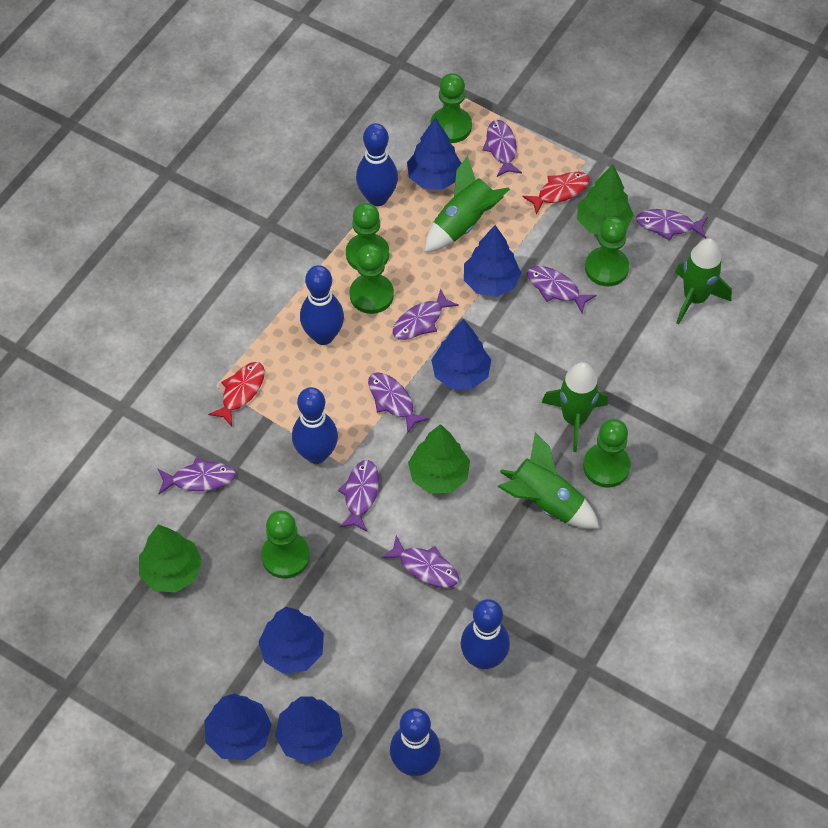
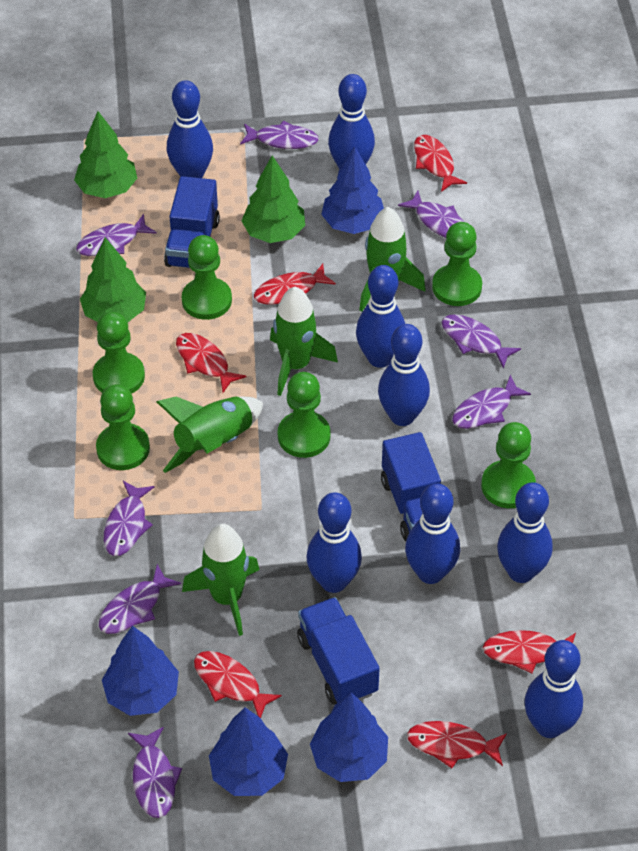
blue bowling pin: 5 -> 8
blue tree: 6 -> 4
blue truck: 0 -> 3
red fish: 2 -> 6

